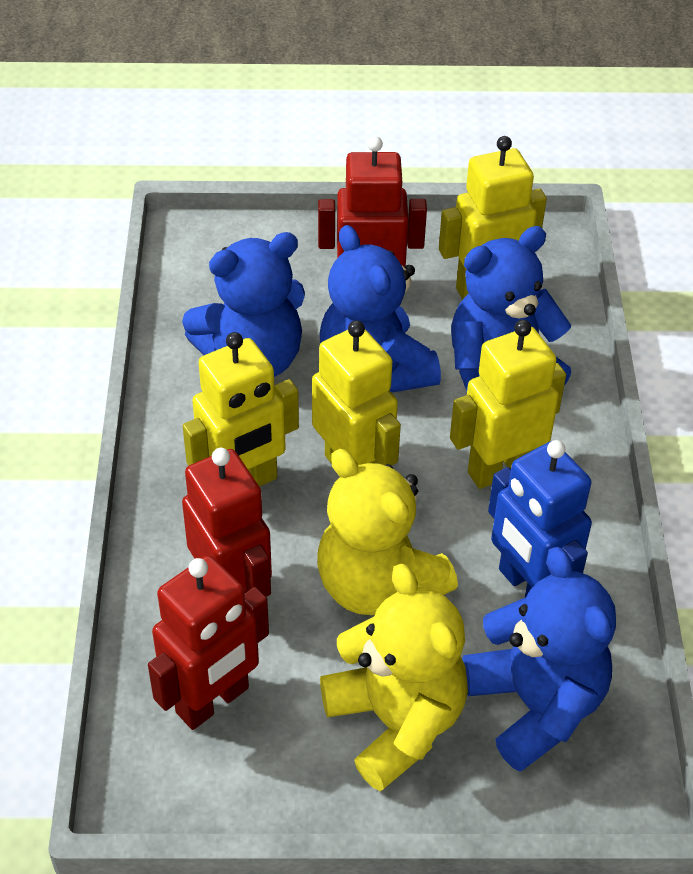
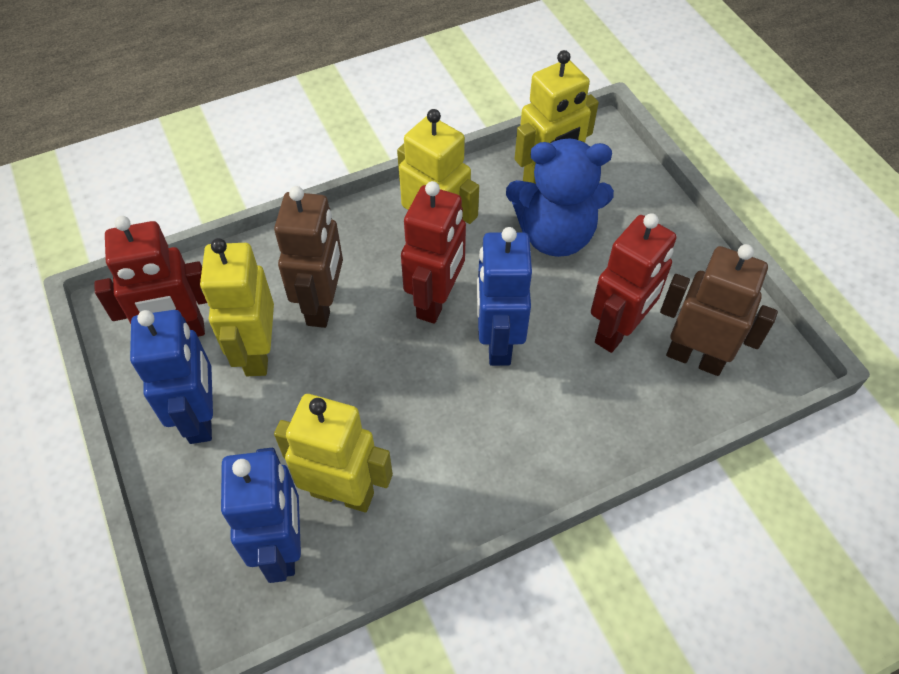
blue robot: 1 -> 3
blue teddy bear: 4 -> 1
brown robot: 0 -> 2
yellow teddy bear: 2 -> 0

